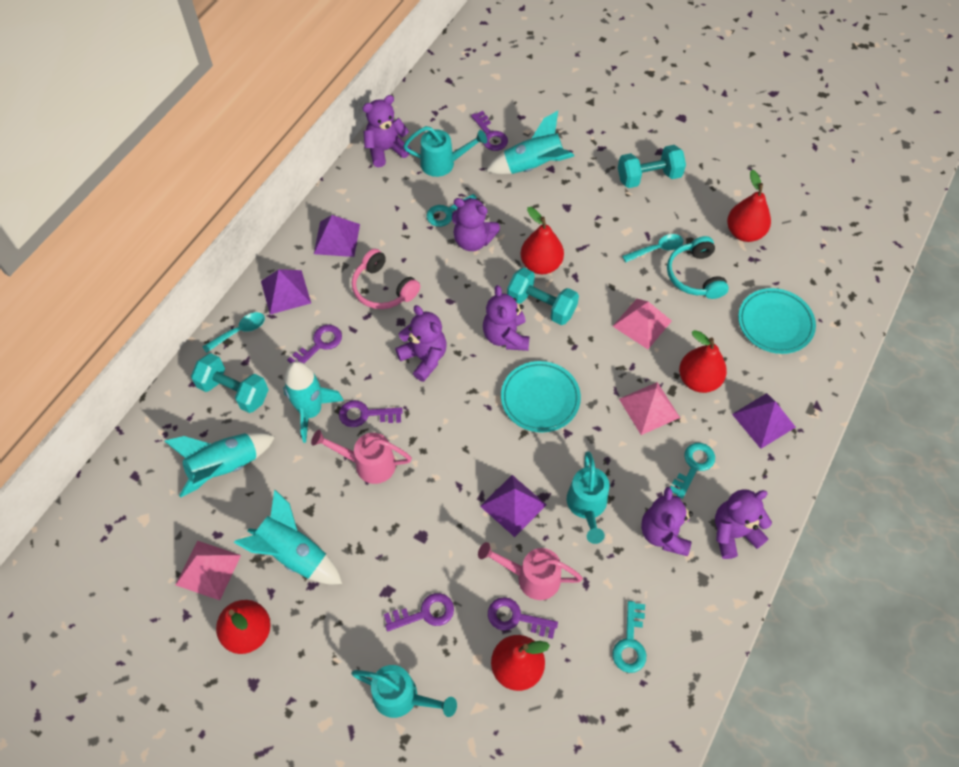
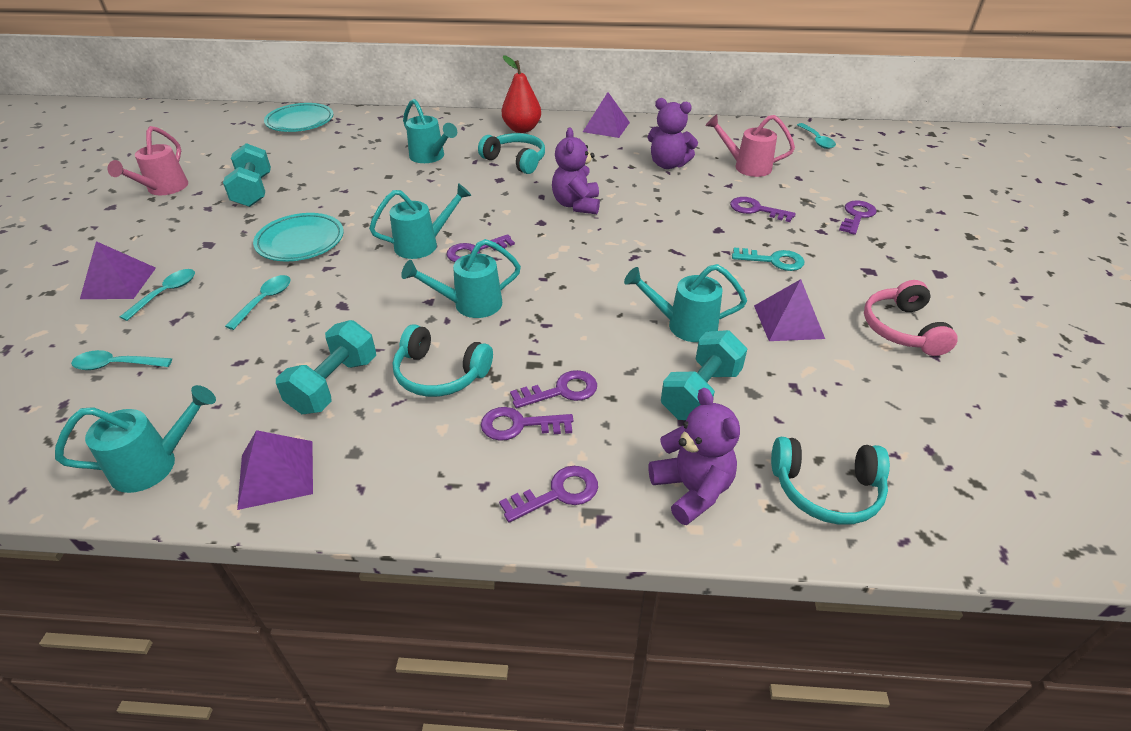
pink pyramid: 3 -> 0
purple key: 5 -> 6
purple teddy bear: 6 -> 3
red pear: 5 -> 1
turquoise headphones: 1 -> 3
turquoise key: 3 -> 1
turquoise rocket: 4 -> 0
turquoise spoon: 2 -> 4
turquoise watering can: 3 -> 5

